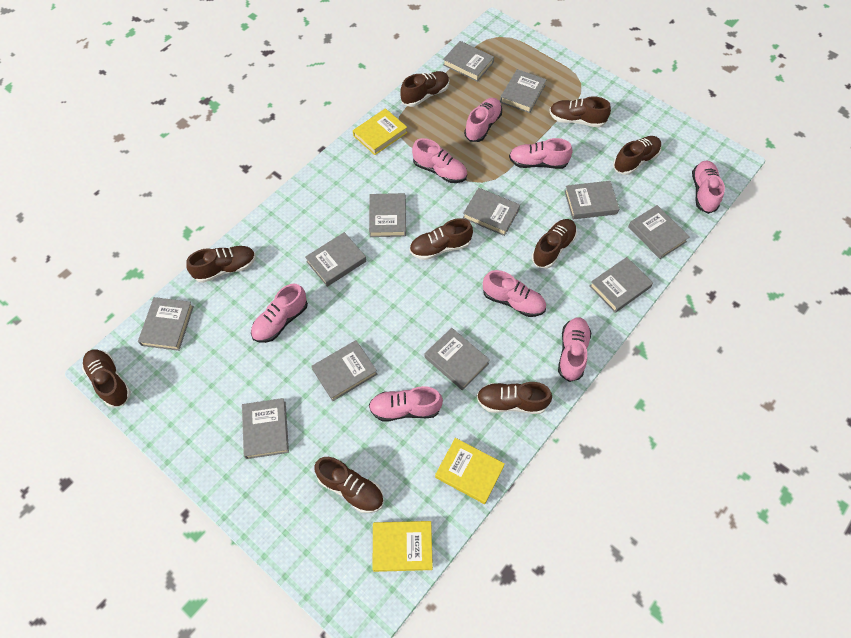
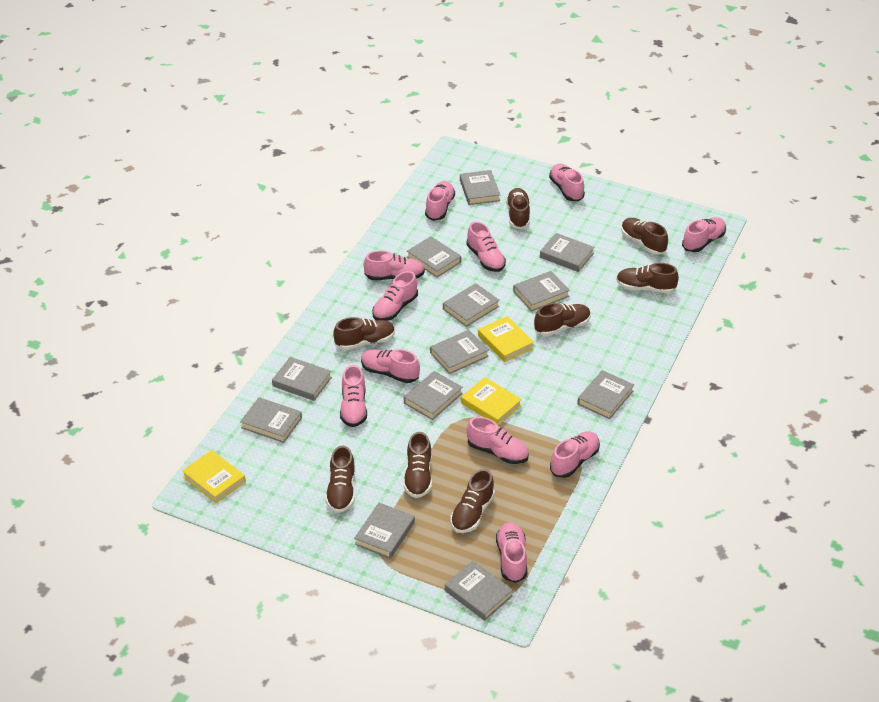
brown shoe: 9 -> 8
pink shoe: 8 -> 11

